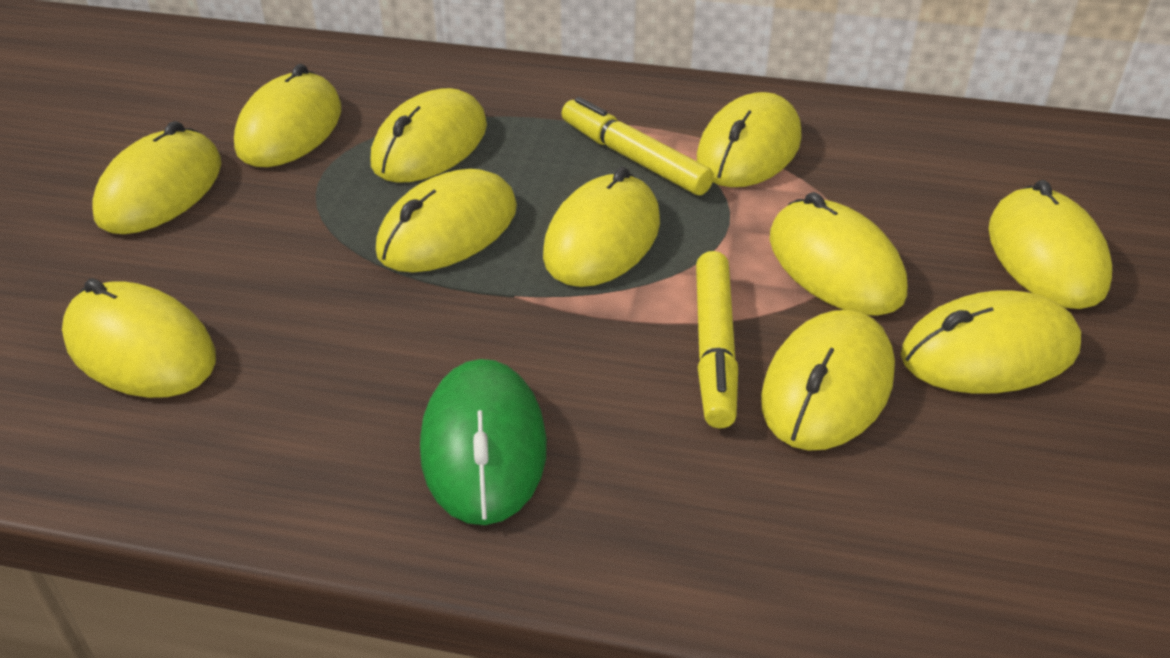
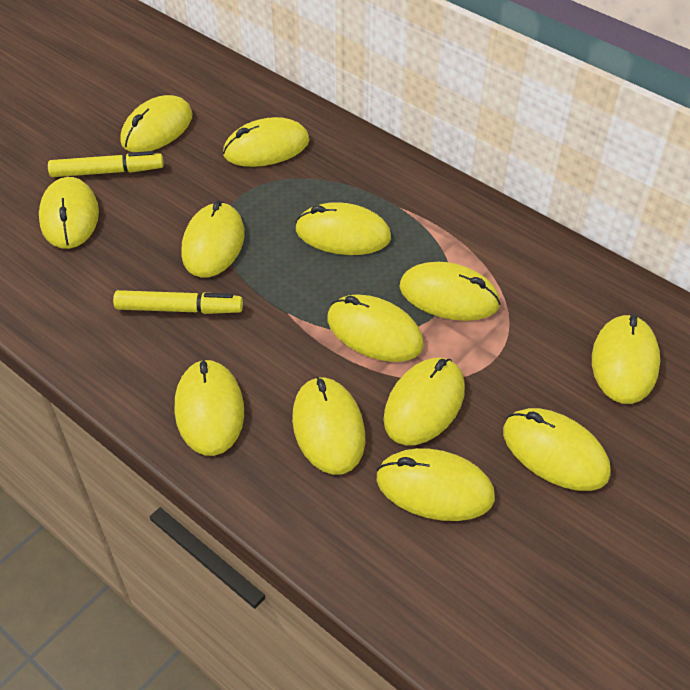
green mouse: 1 -> 0
yellow mouse: 11 -> 13

